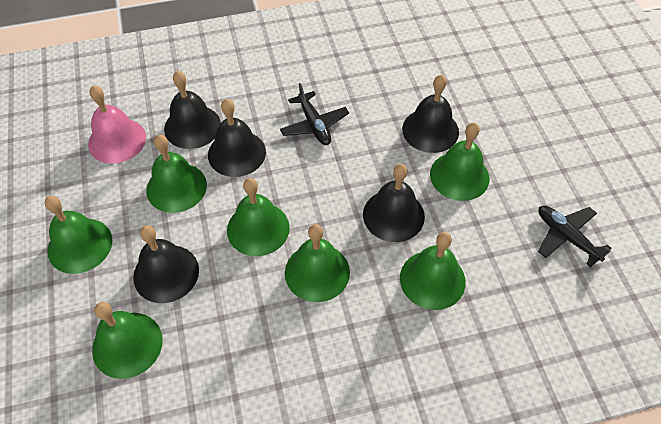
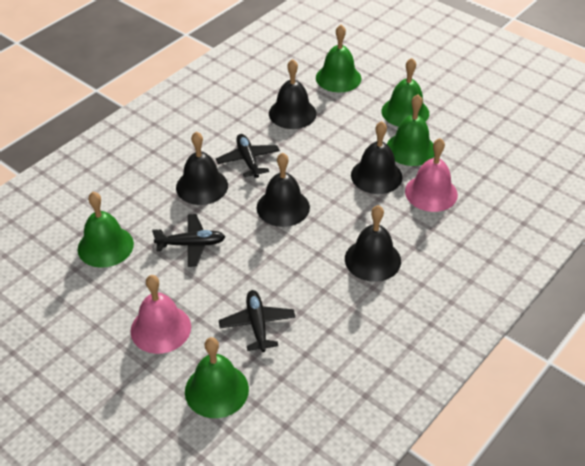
black plane: 2 -> 3
green bell: 7 -> 5
pink bell: 1 -> 2

